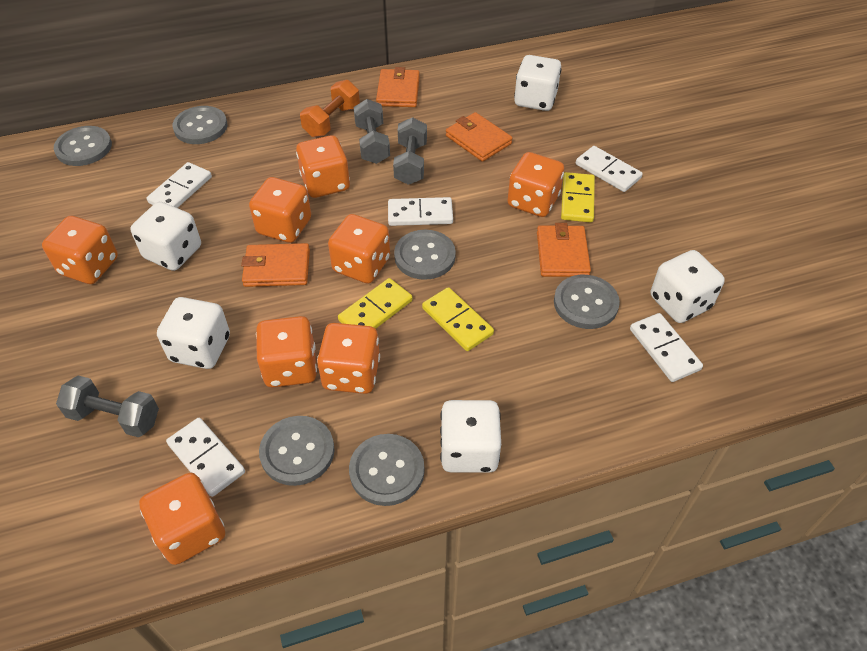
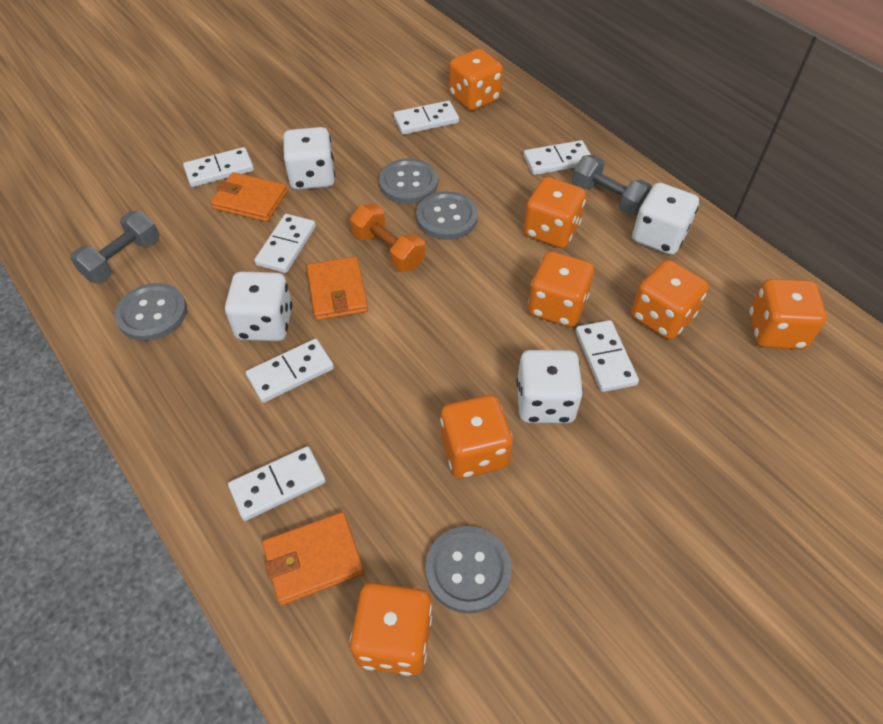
grey button: 6 -> 4
grey dumbbell: 3 -> 2
orange dice: 8 -> 7
orange wallet: 4 -> 3
white dice: 5 -> 4
white domino: 5 -> 7
yellow domino: 3 -> 0

